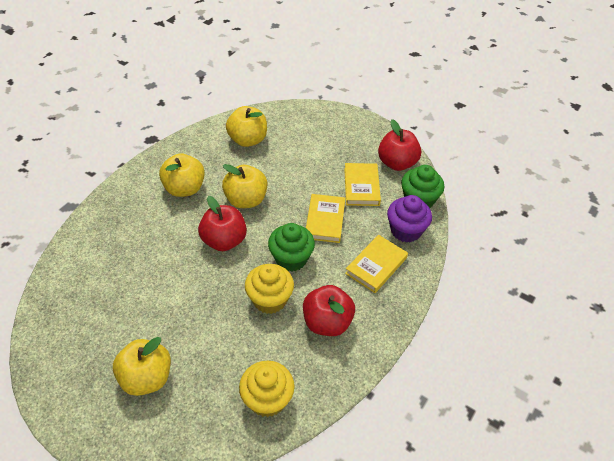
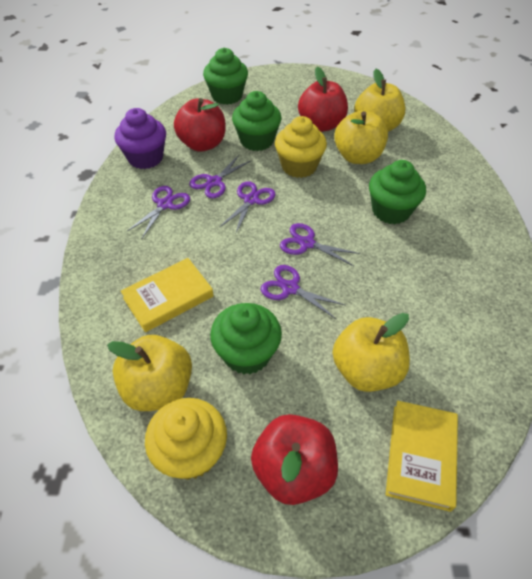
green cupcake: 2 -> 4
purple scissors: 0 -> 5
yellow book: 3 -> 2

